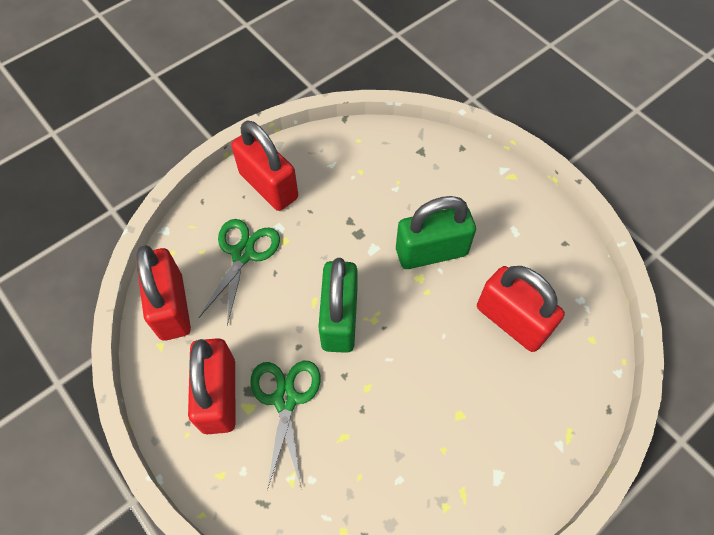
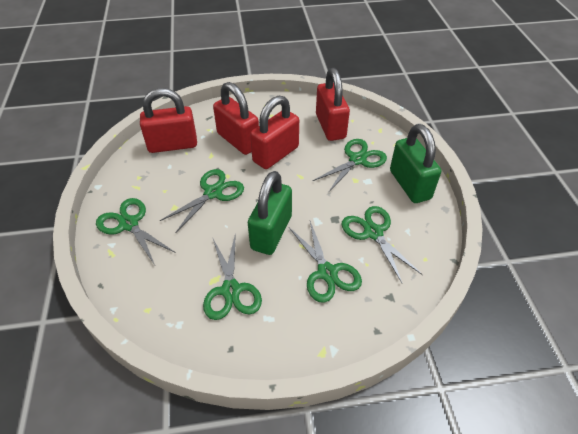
green scissors: 2 -> 6

